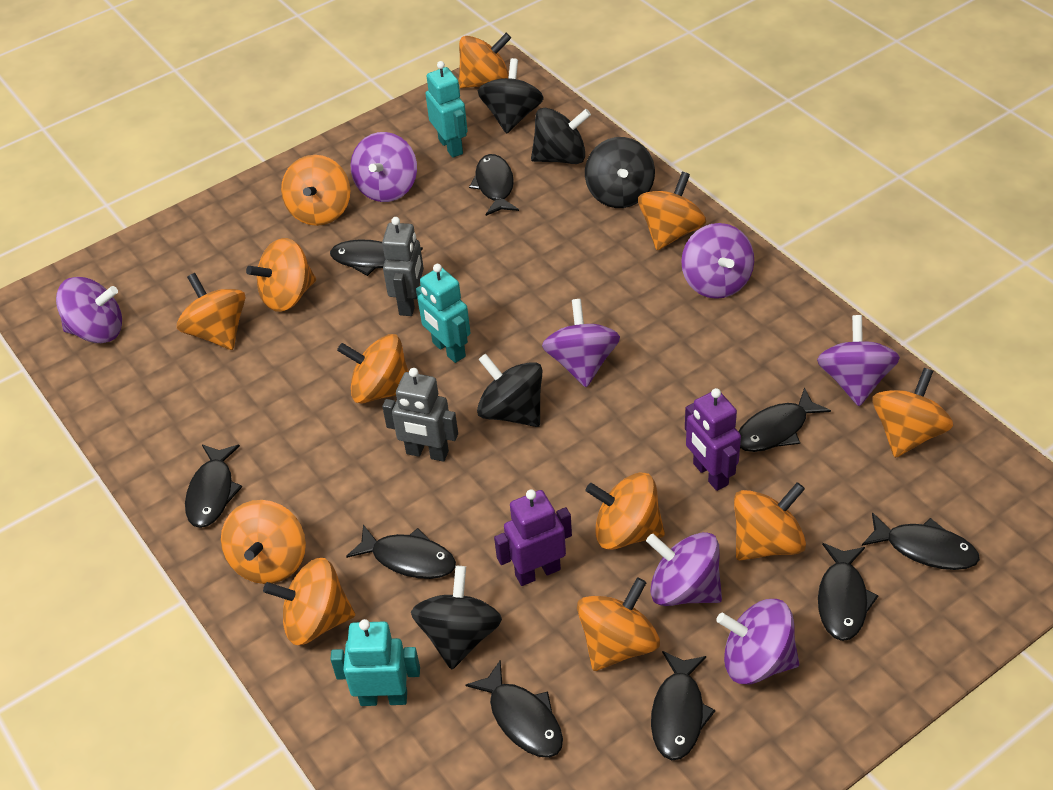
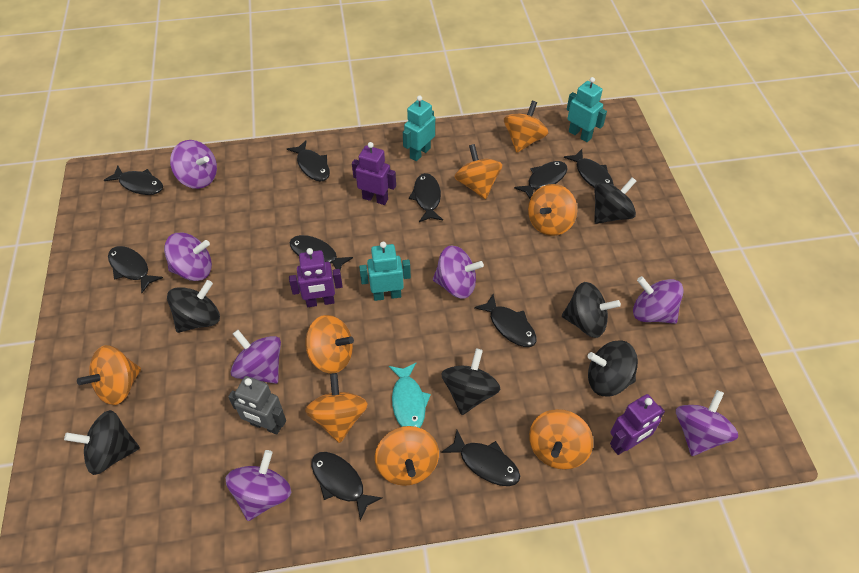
black fish: 9 -> 10
black spinning top: 5 -> 6
grey robot: 2 -> 1
orange spinning top: 12 -> 8
purple robot: 2 -> 3
turquoise fish: 0 -> 1

